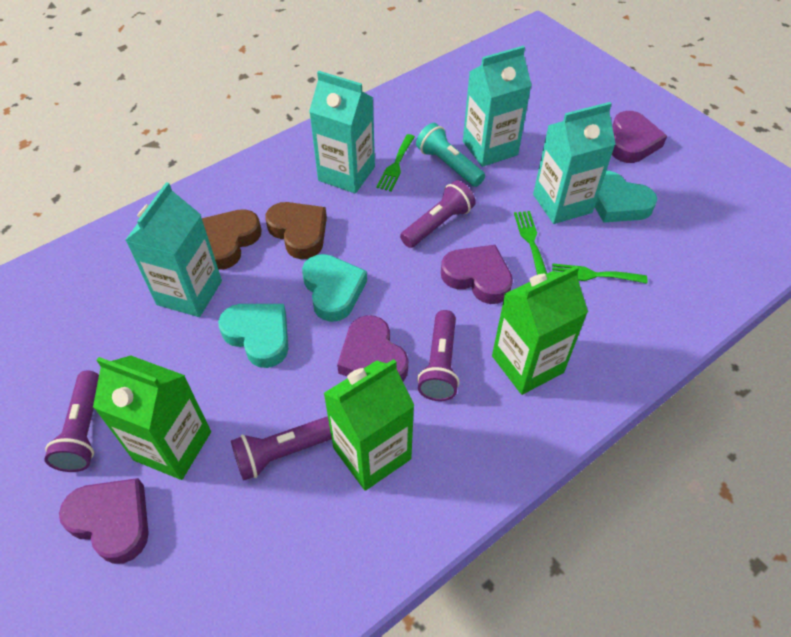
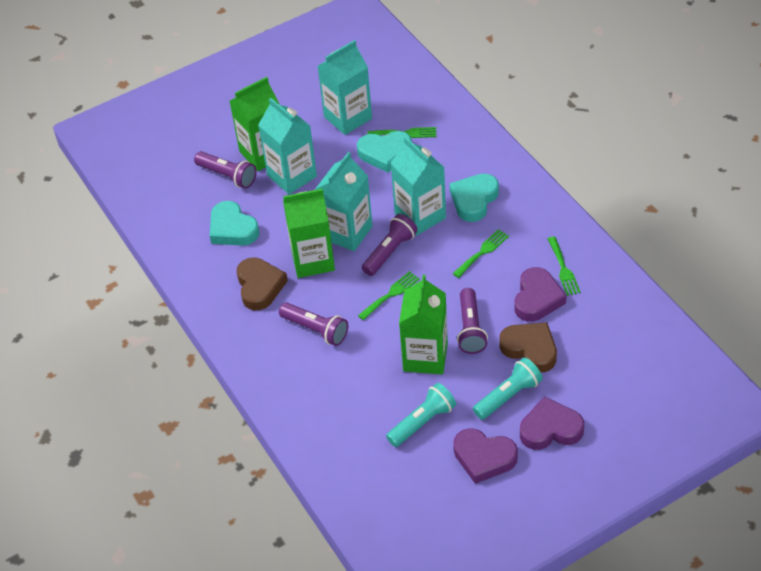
green fork: 3 -> 4
purple heart: 4 -> 3
turquoise flashlight: 1 -> 2

